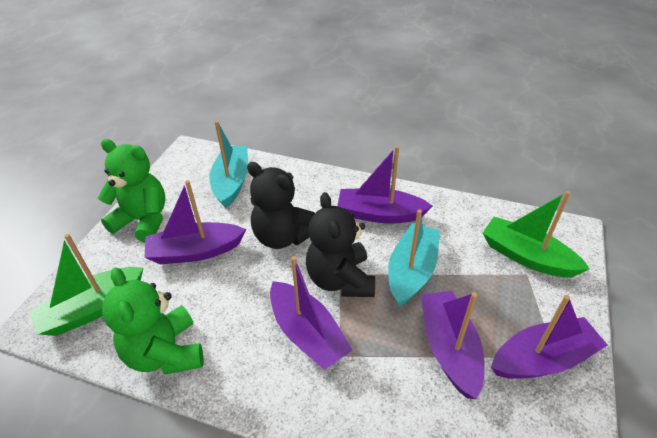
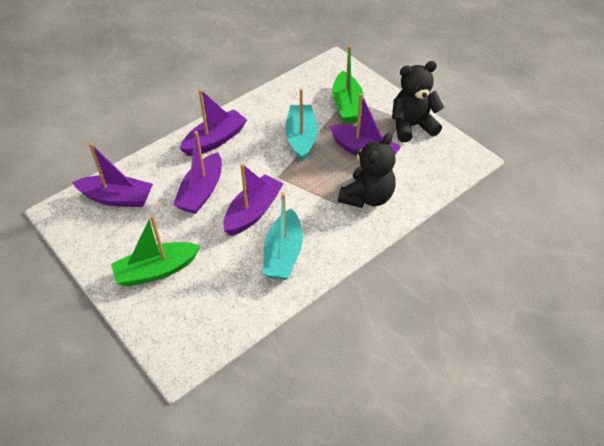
green teddy bear: 2 -> 0

